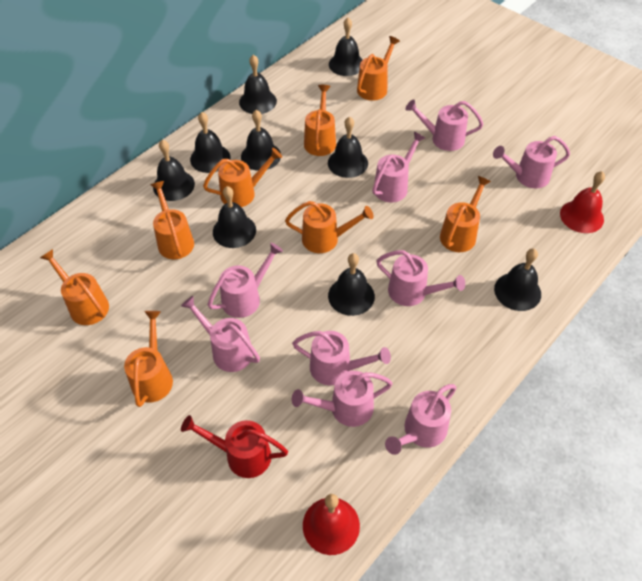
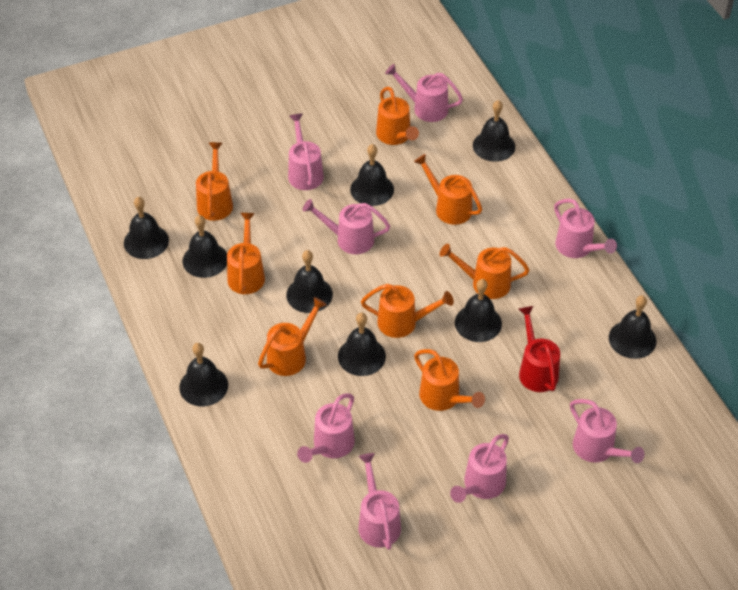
pink watering can: 9 -> 8
red bell: 2 -> 0

